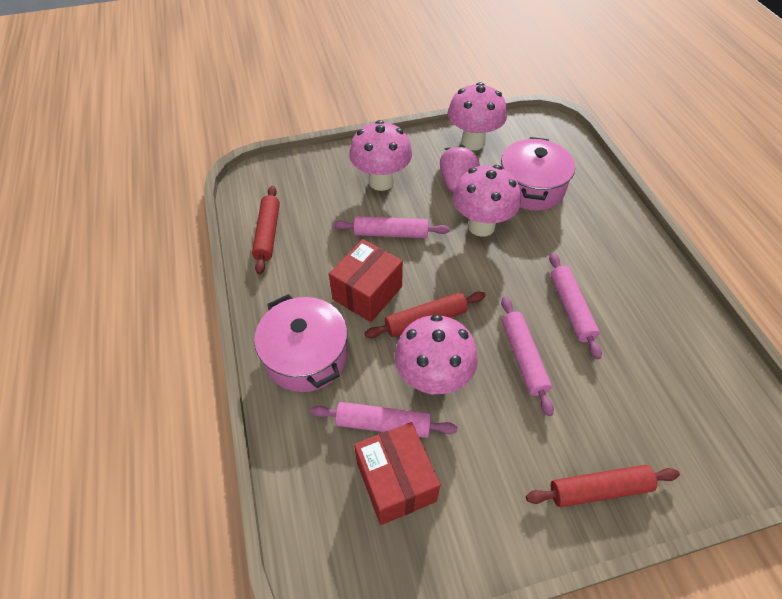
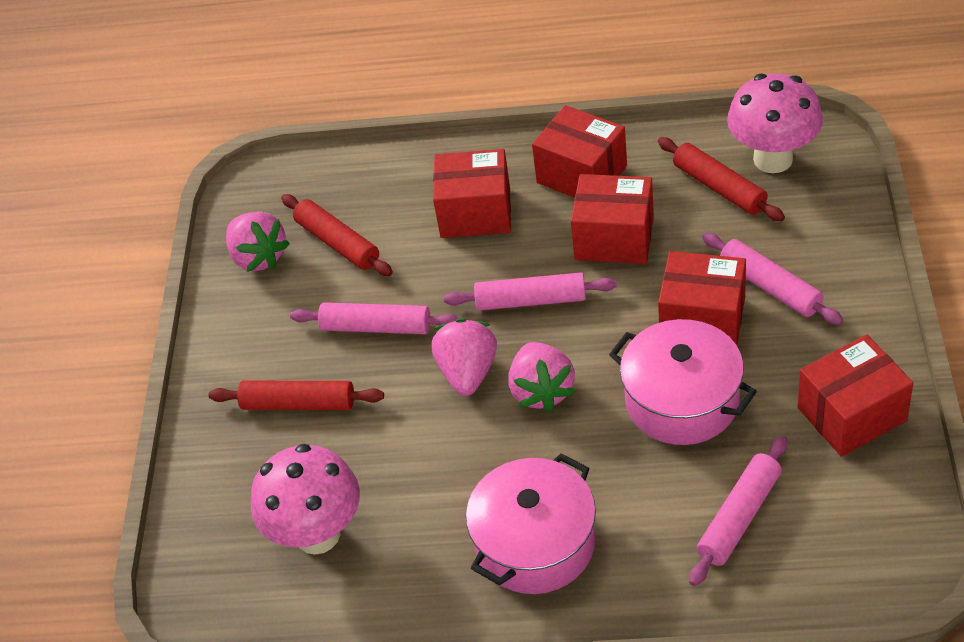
pink mushroom: 4 -> 2
pink strawberry: 1 -> 3
red box: 2 -> 5

